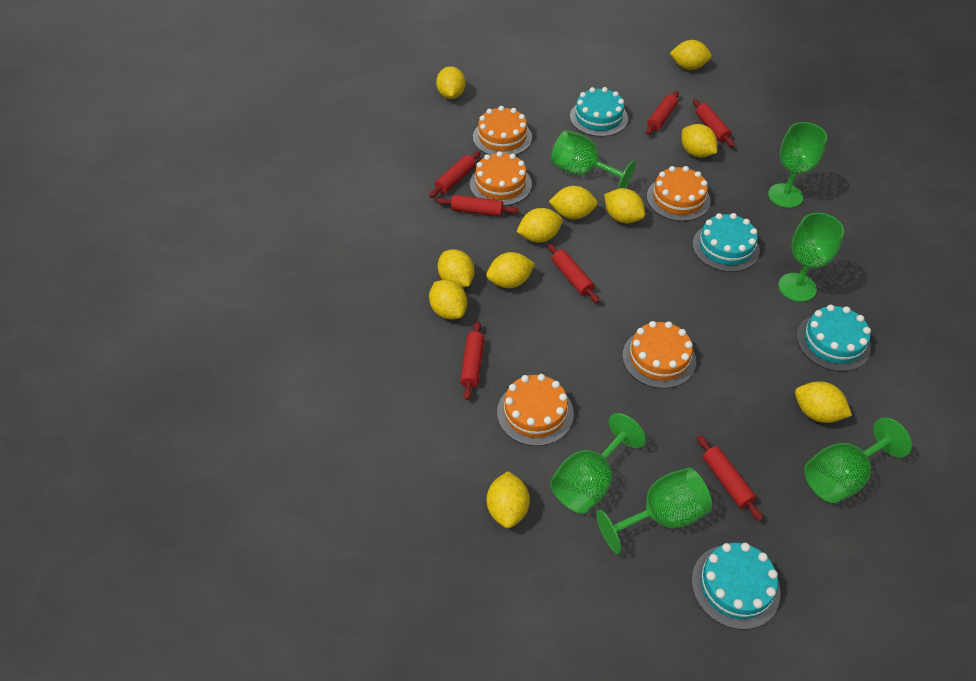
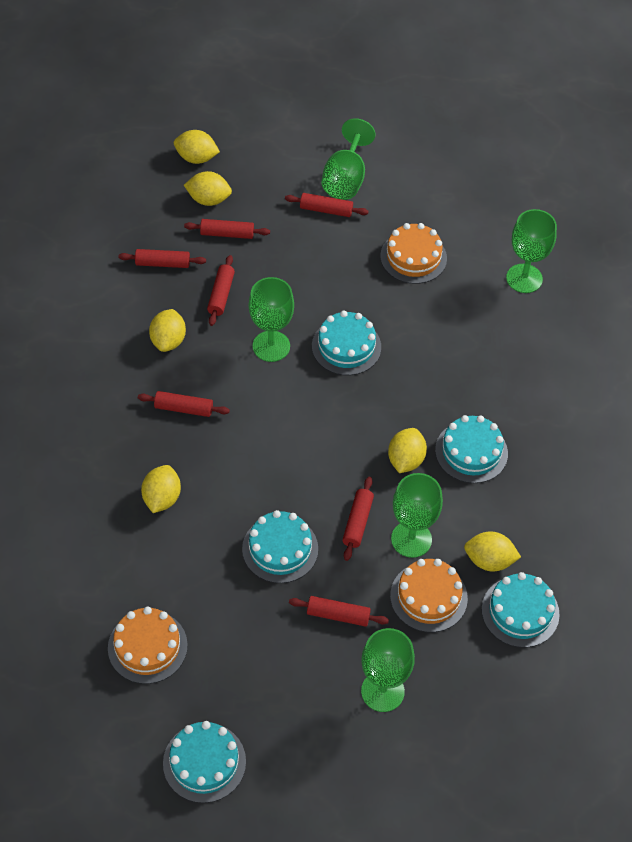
green goblet: 6 -> 5
orange cake: 5 -> 3
turquoise cake: 4 -> 5
yellow lemon: 11 -> 6

